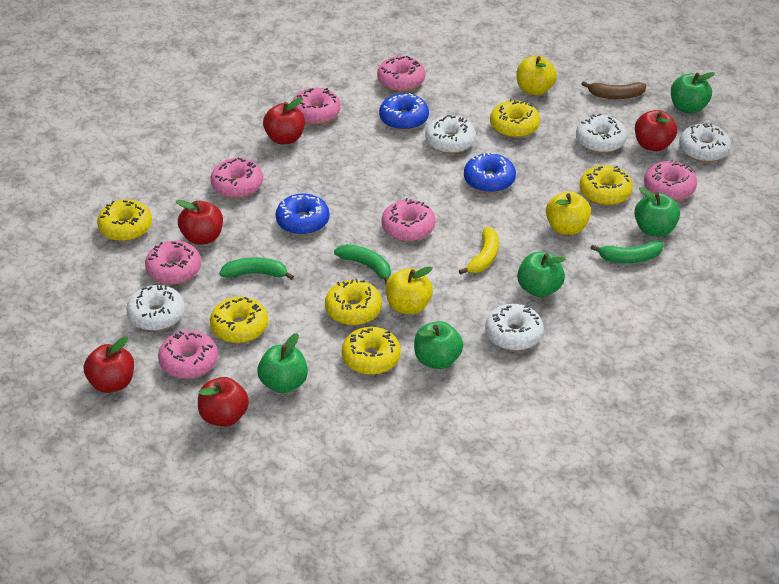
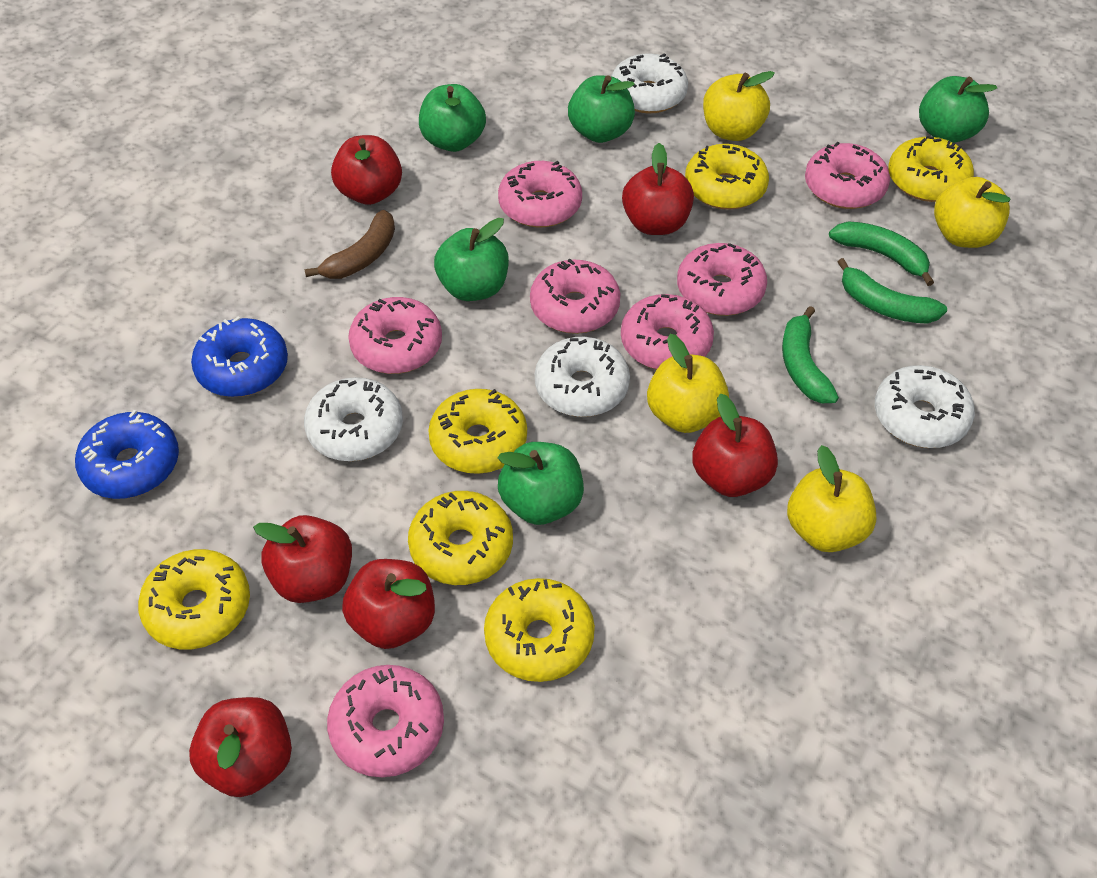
blue donut: 3 -> 2
red apple: 5 -> 6
white donut: 5 -> 4
yellow apple: 3 -> 4
yellow banana: 1 -> 0

